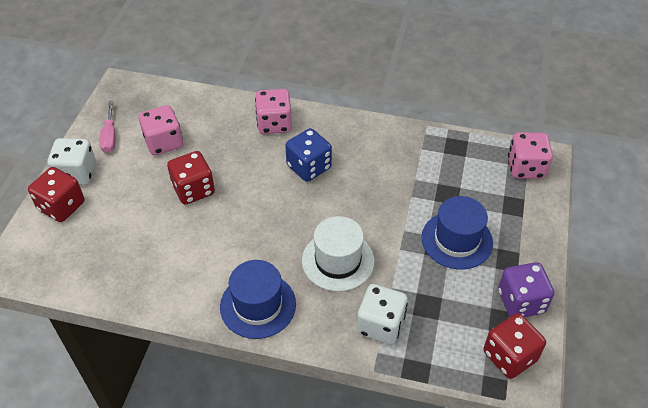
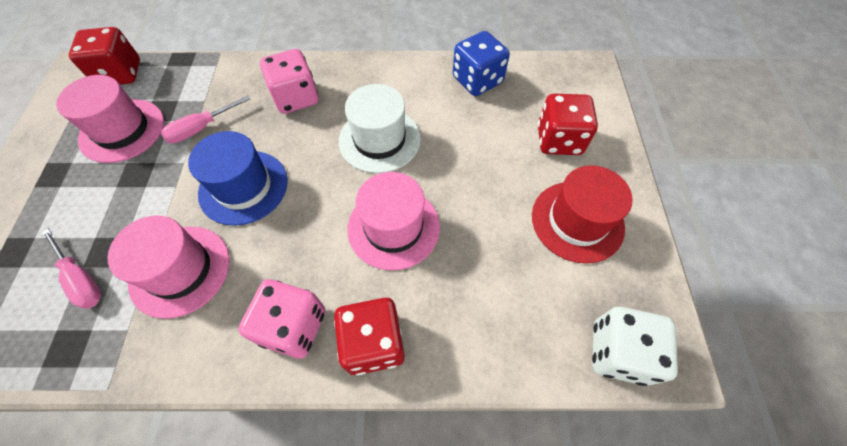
blue hat: 2 -> 1
pink dice: 3 -> 2
pink hat: 0 -> 3
pink screwdriver: 1 -> 2
purple dice: 1 -> 0
red hat: 0 -> 1
white dice: 2 -> 1

